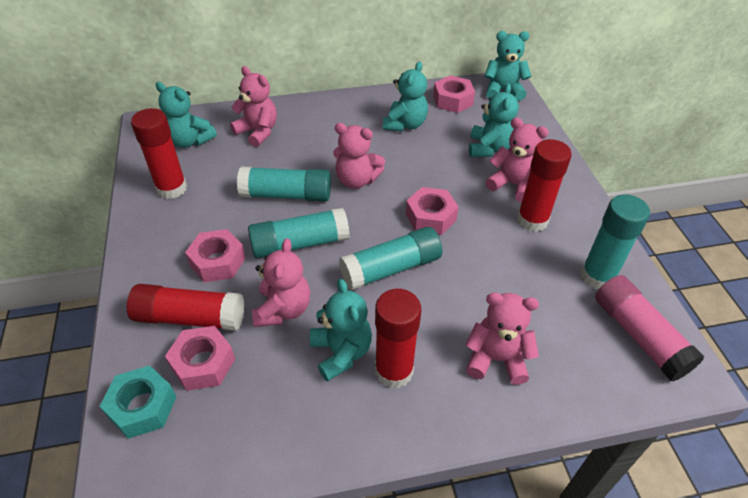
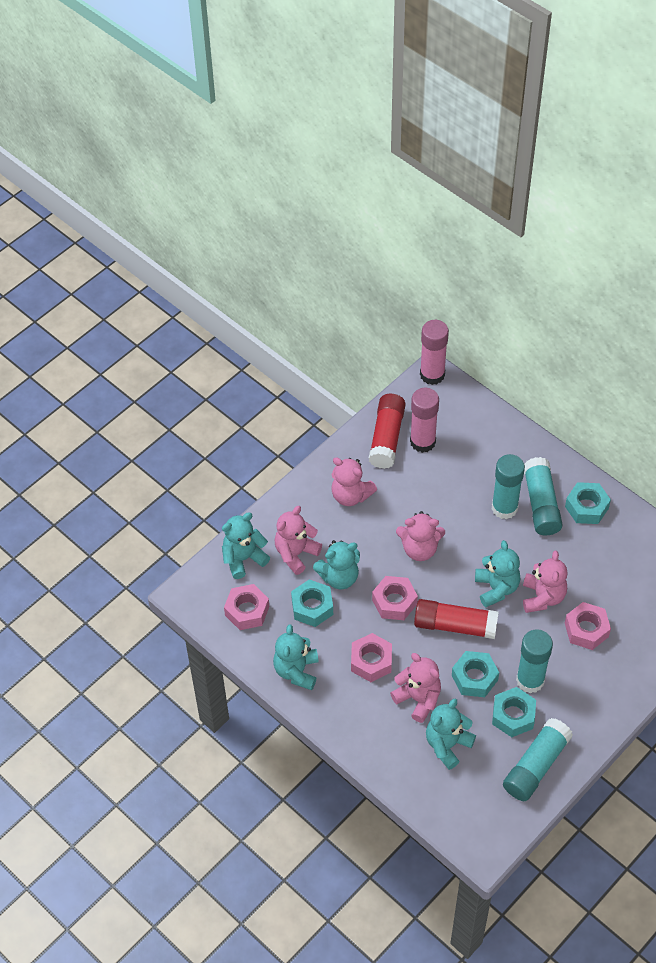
pink glue stick: 1 -> 2
red glue stick: 4 -> 2
turquoise nut: 1 -> 4

